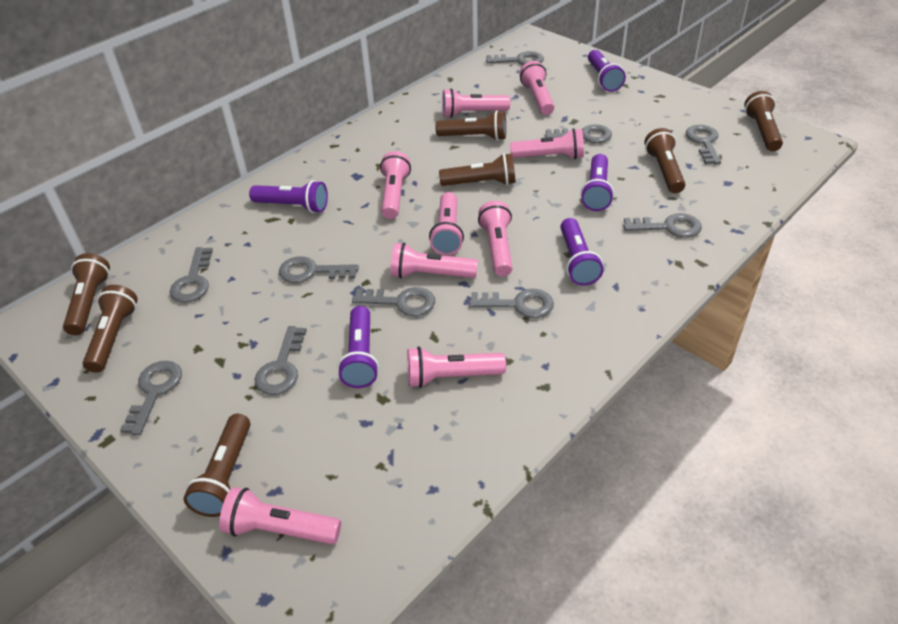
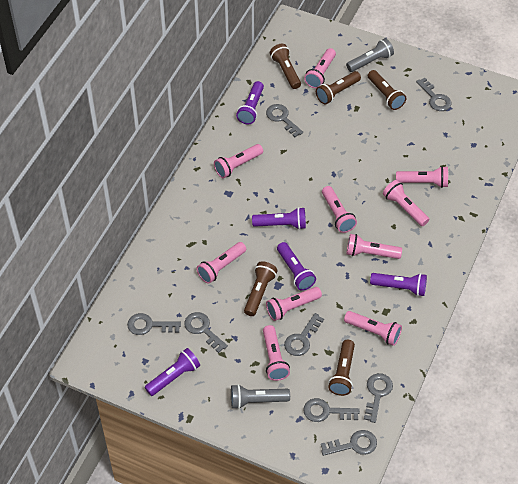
brown flashlight: 7 -> 5
grey flashlight: 0 -> 2
grey key: 10 -> 8
pink flashlight: 9 -> 10

